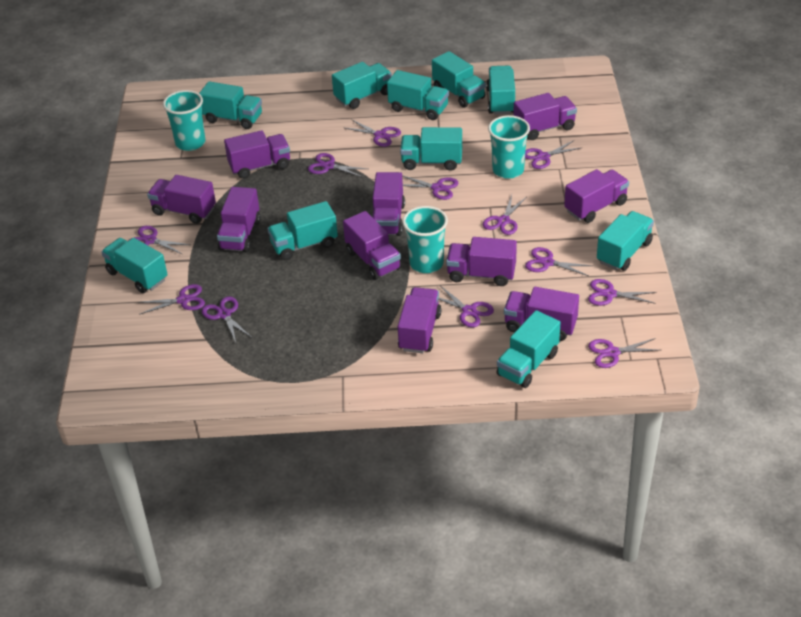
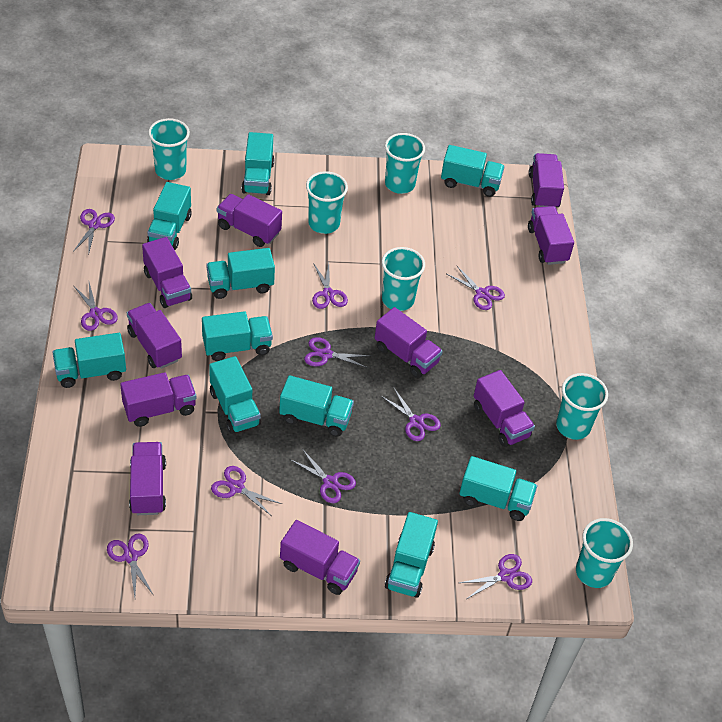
purple scissors: 12 -> 10
turquoise cup: 3 -> 6

